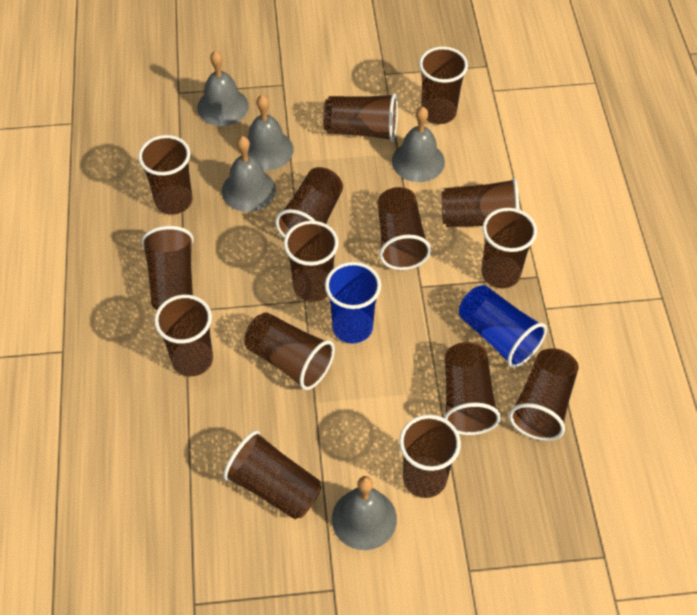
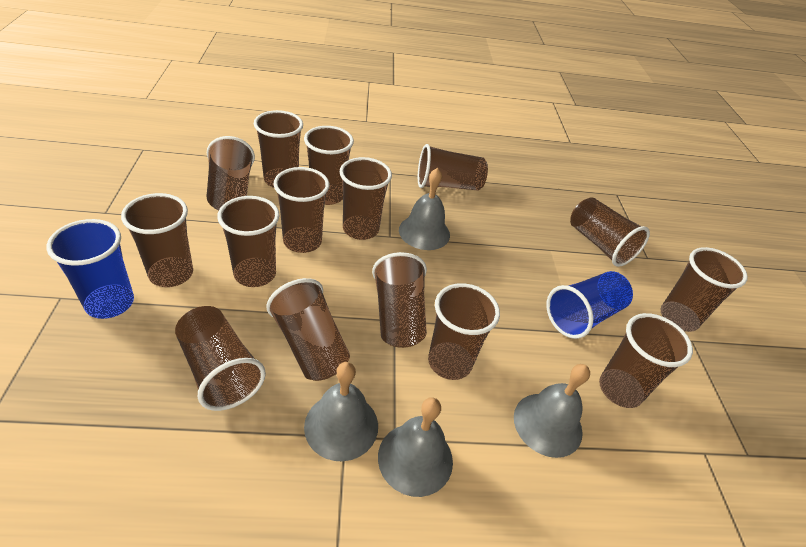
grey bell: 5 -> 4

